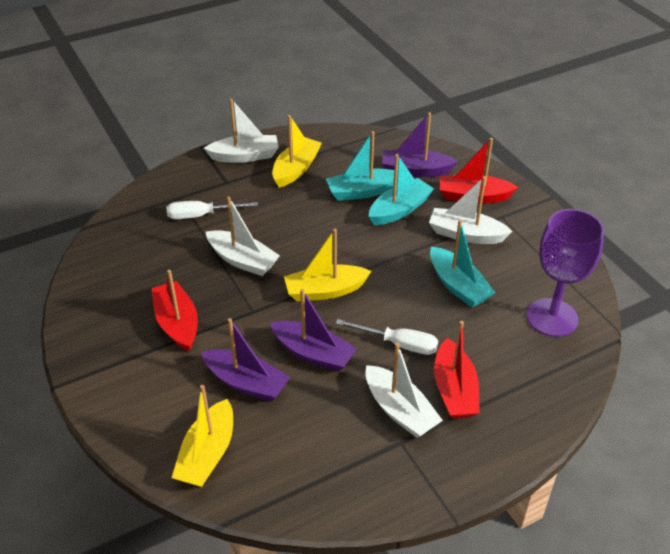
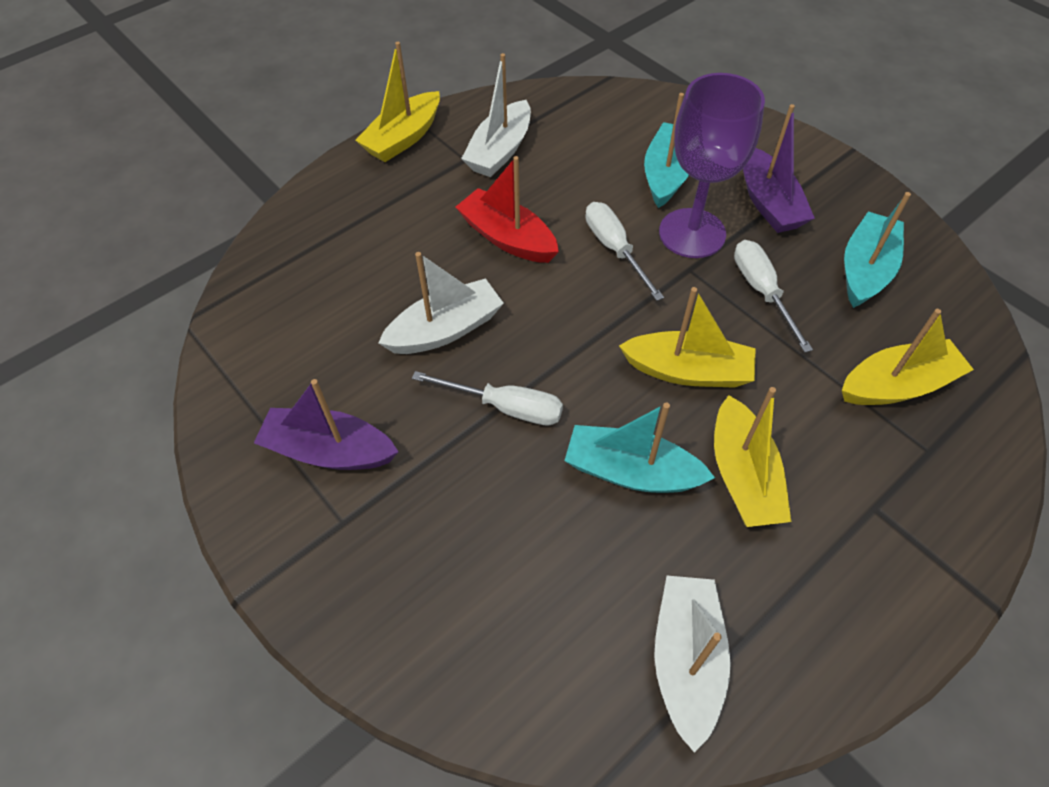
purple boat: 3 -> 2
red boat: 3 -> 1
white boat: 4 -> 3
white screwdriver: 2 -> 3
yellow boat: 3 -> 4

